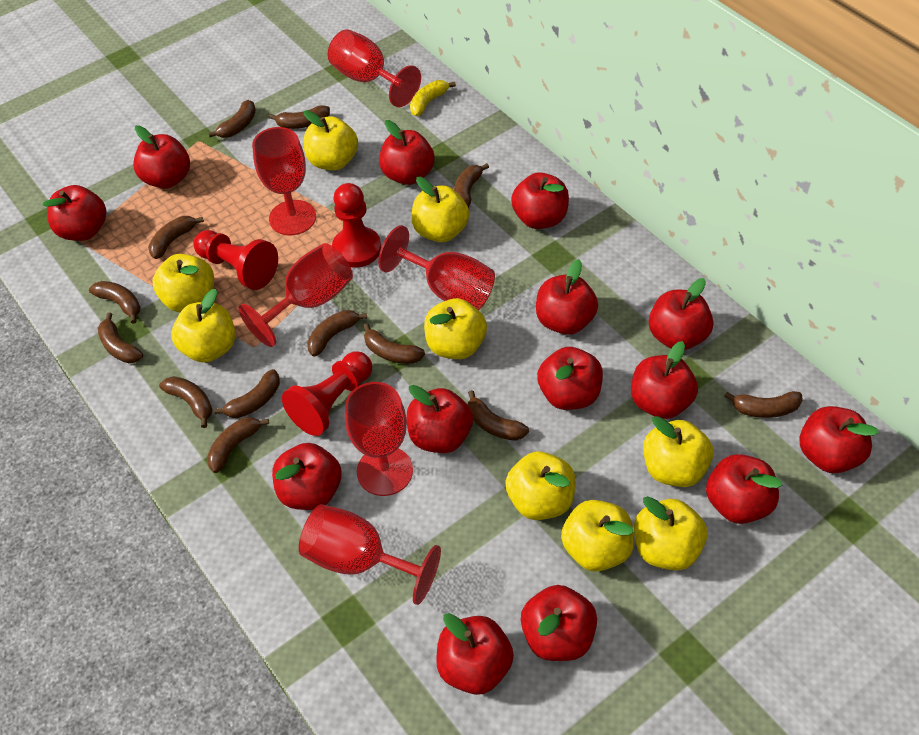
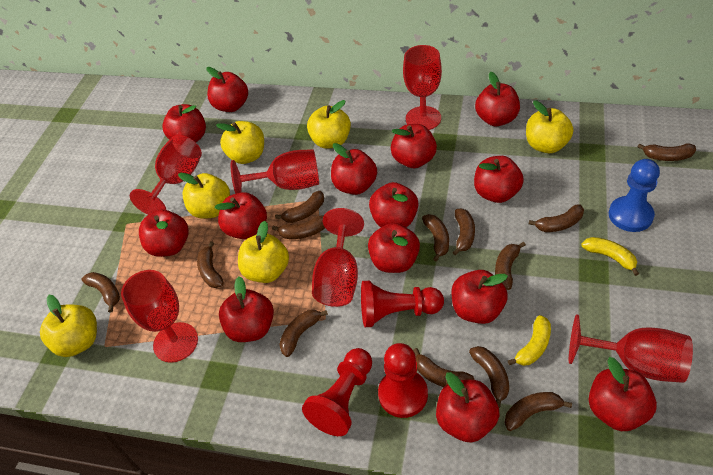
blue pawn: 0 -> 1
yellow apple: 9 -> 6
yellow banana: 1 -> 2

